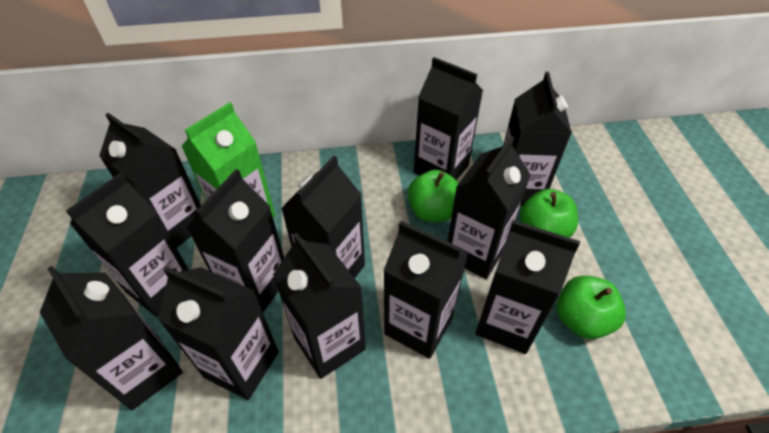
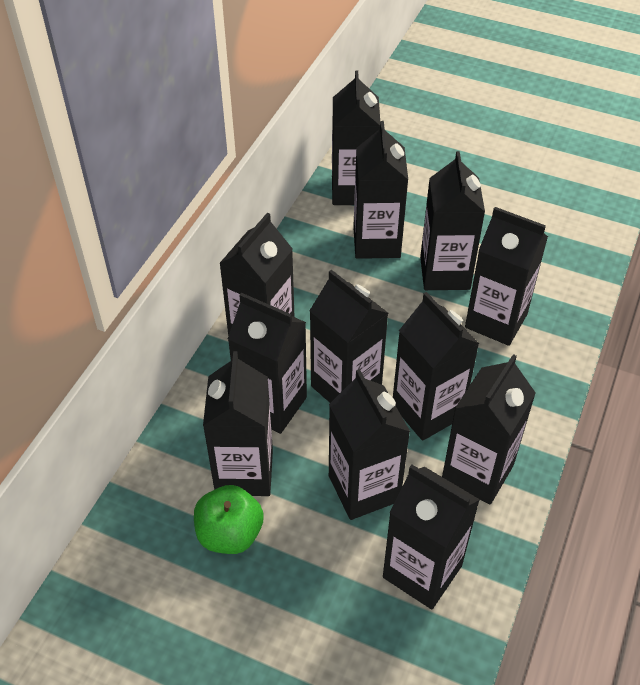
green apple: 3 -> 1
green carton: 1 -> 0

